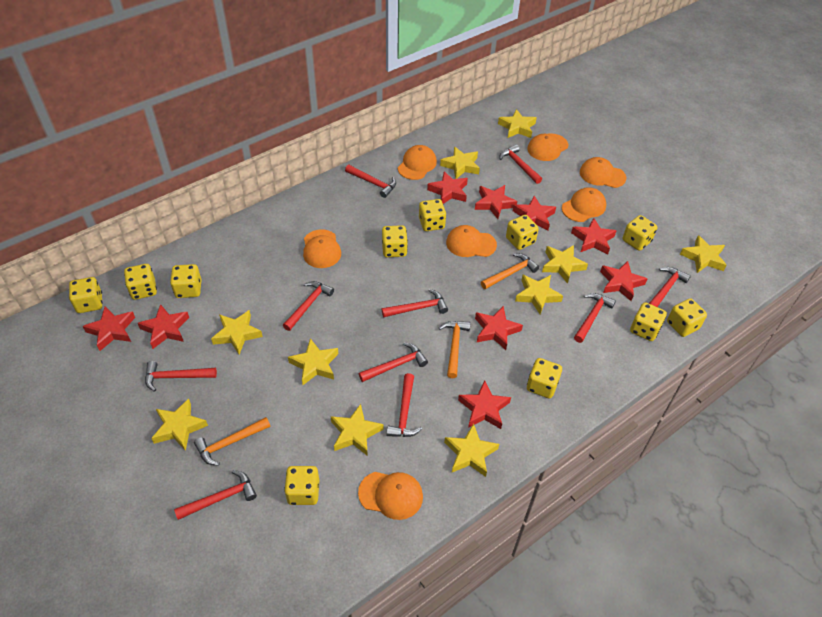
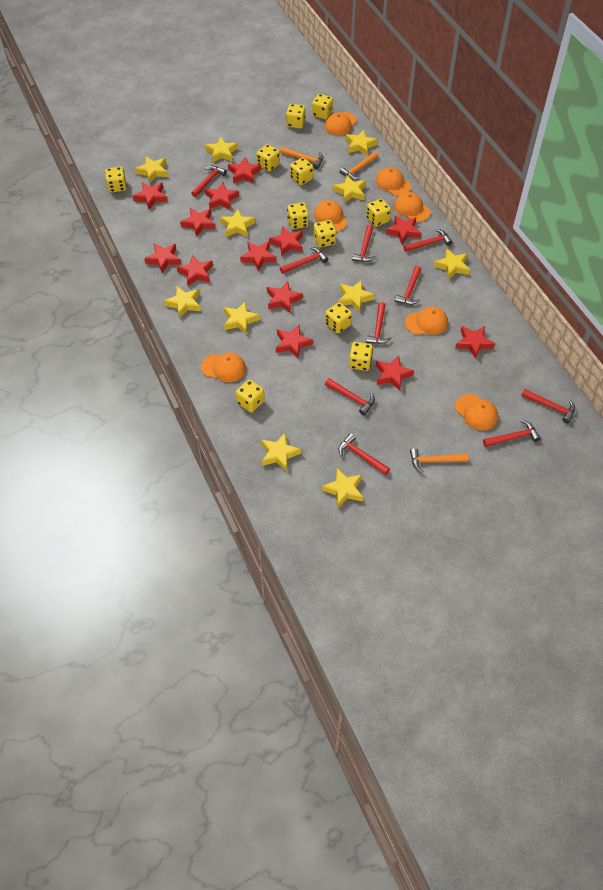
red star: 9 -> 13
yellow star: 10 -> 11

